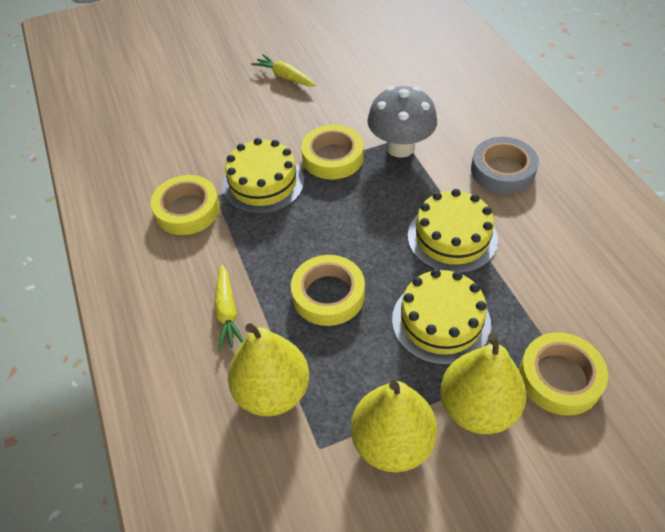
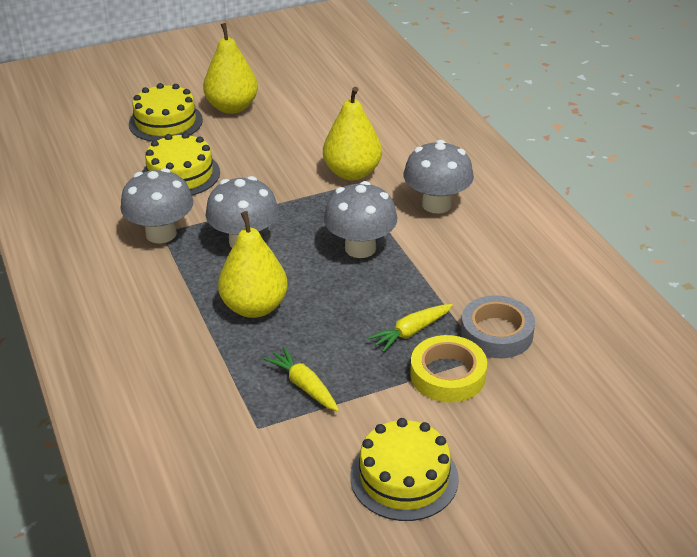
grey mushroom: 1 -> 4
yellow tape: 4 -> 1

